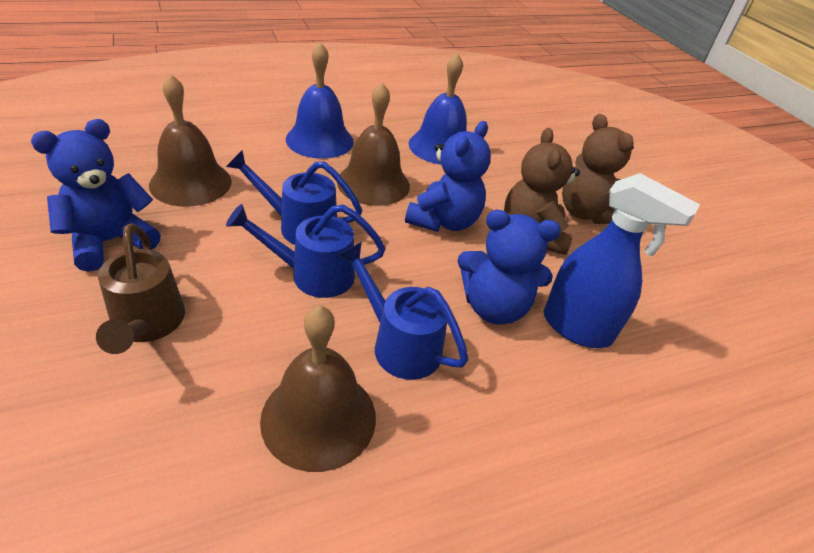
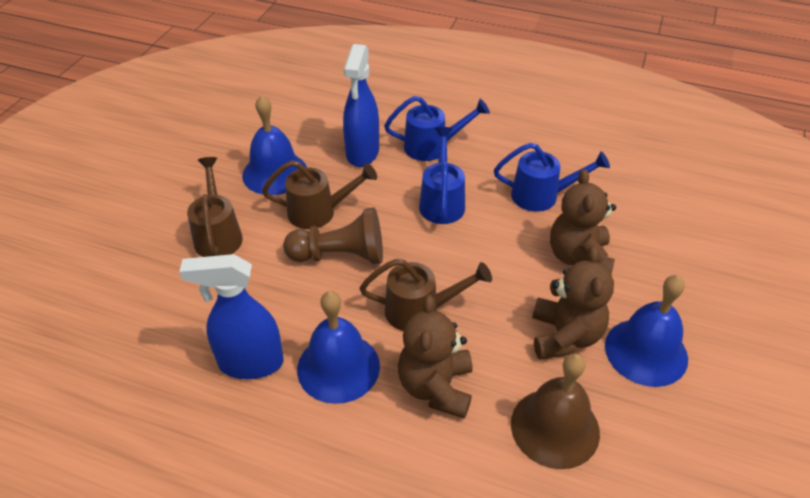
blue bell: 2 -> 3
blue spray bottle: 1 -> 2
blue teddy bear: 3 -> 0
brown bell: 3 -> 1
brown pawn: 0 -> 1
brown teddy bear: 2 -> 3
brown watering can: 1 -> 3

